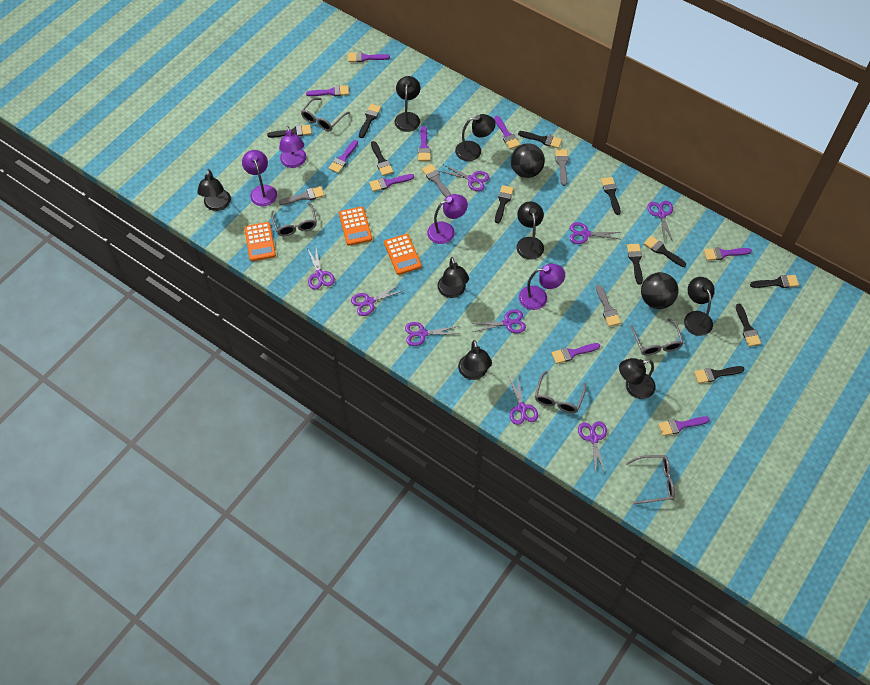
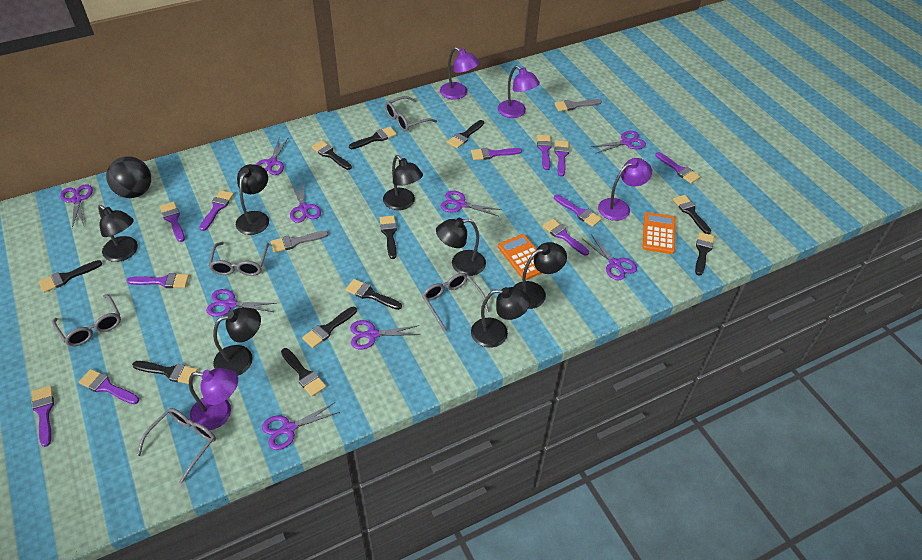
black ball: 2 -> 1
black lamp: 8 -> 7
grey brush: 4 -> 2
orange calculator: 3 -> 2
purple brush: 9 -> 11

